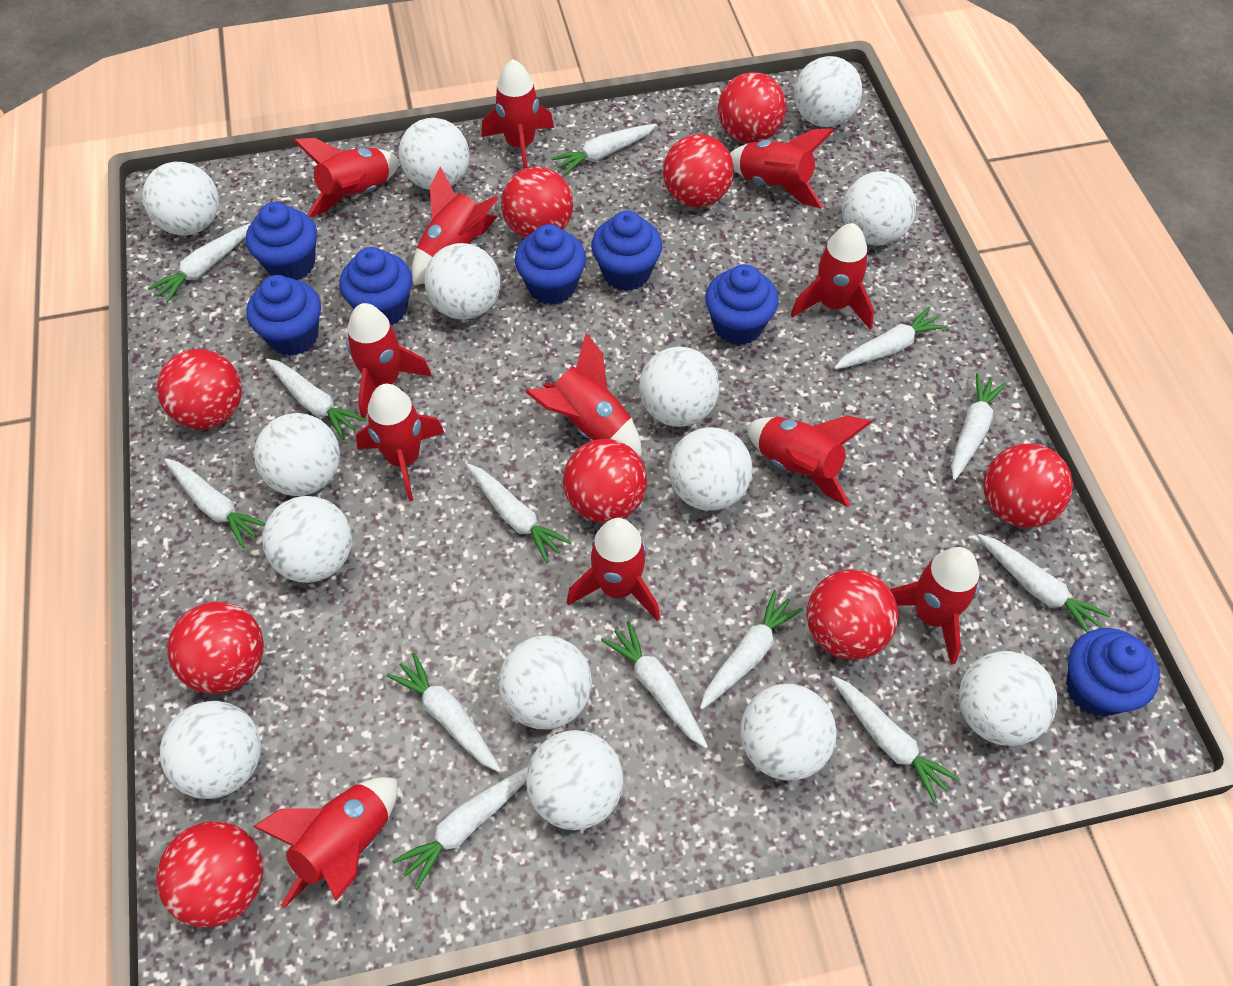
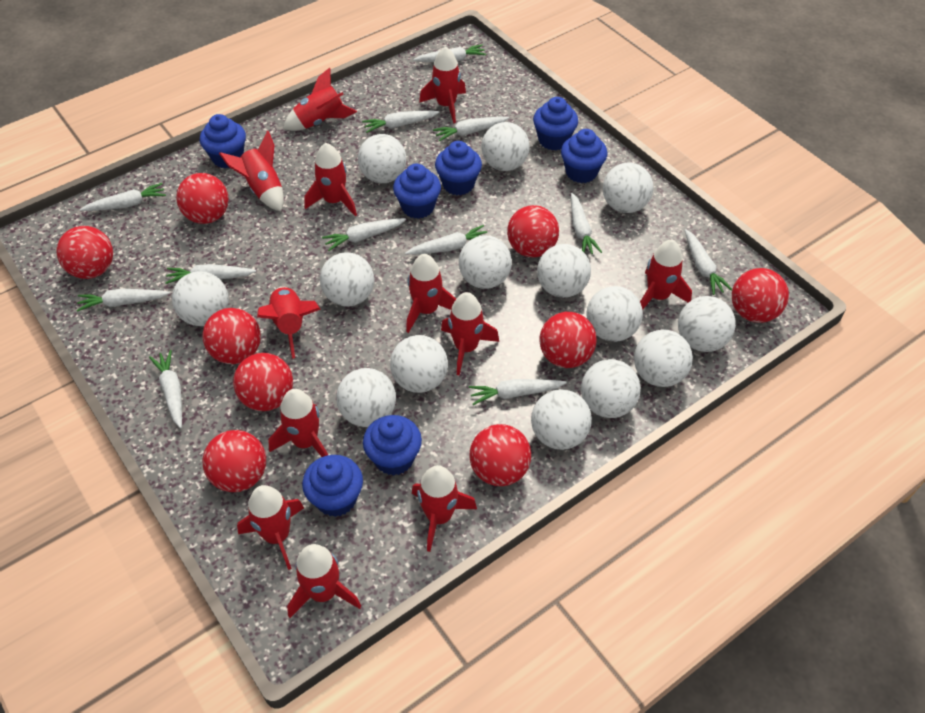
white carrot: 13 -> 12

